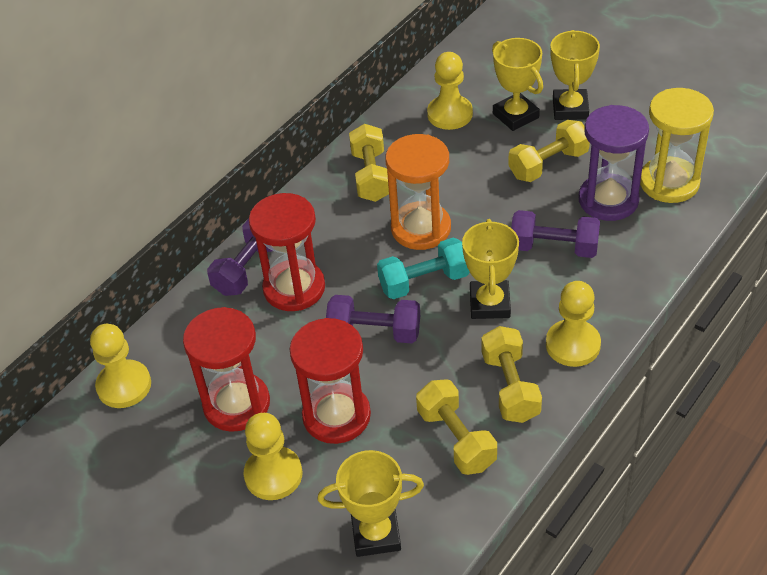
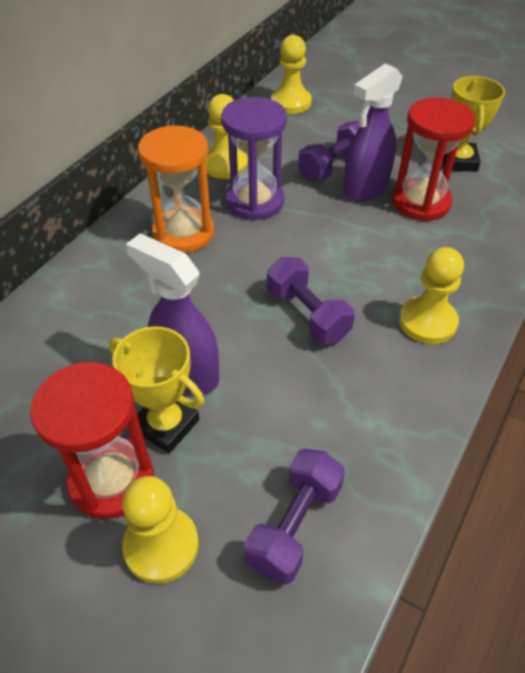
purple spray bottle: 0 -> 2
red hourglass: 3 -> 2
turquoise dumbbell: 1 -> 0
yellow dumbbell: 4 -> 0
yellow hourglass: 1 -> 0
yellow trophy: 4 -> 2

